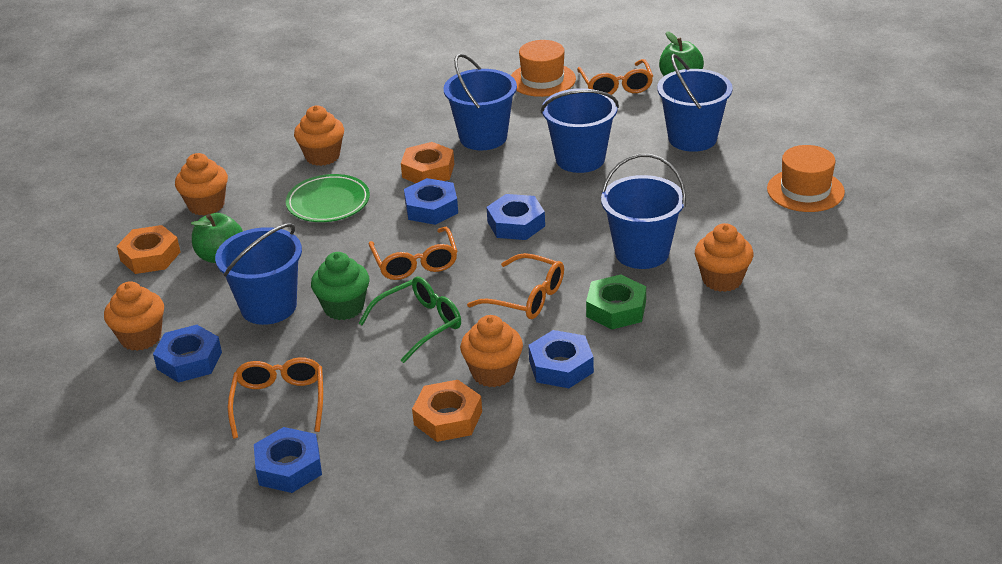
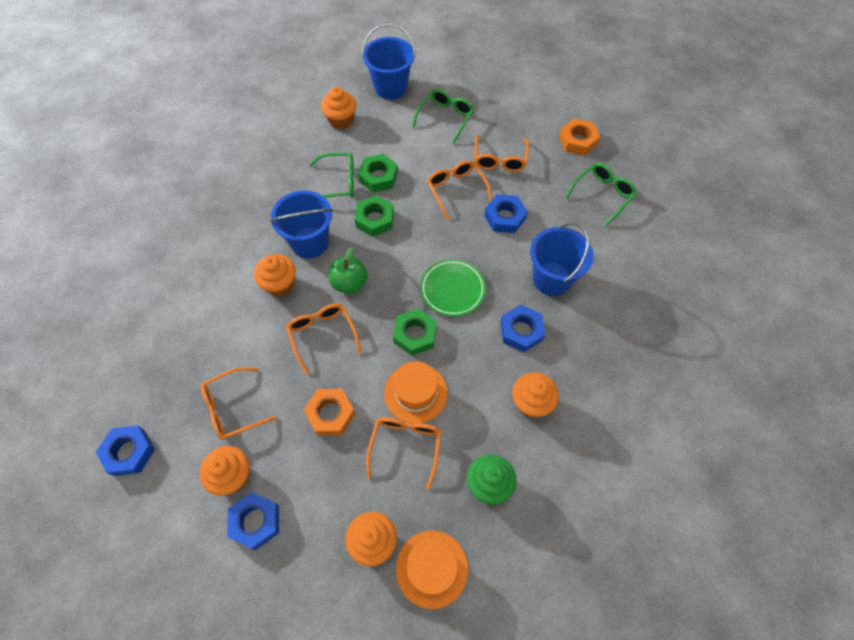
blue bucket: 5 -> 3
blue nut: 5 -> 4
green apple: 2 -> 1
green glasses: 1 -> 3
green nut: 1 -> 3
orange glasses: 4 -> 5
orange nut: 3 -> 2

